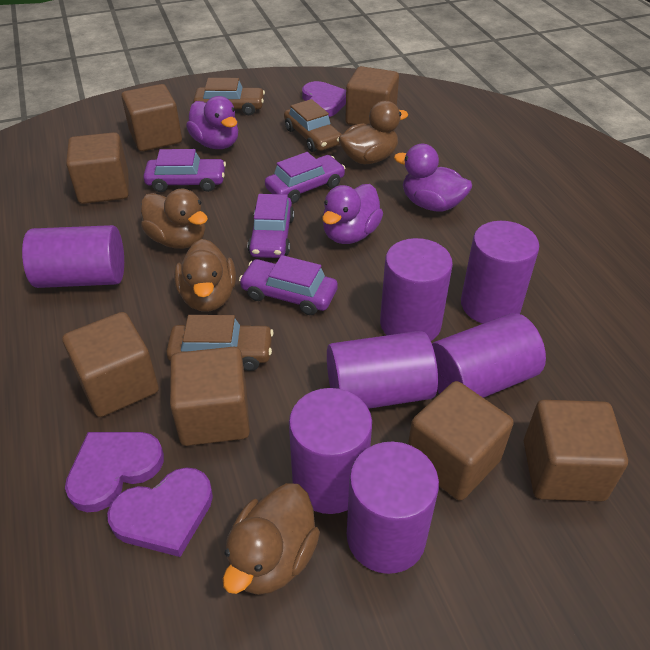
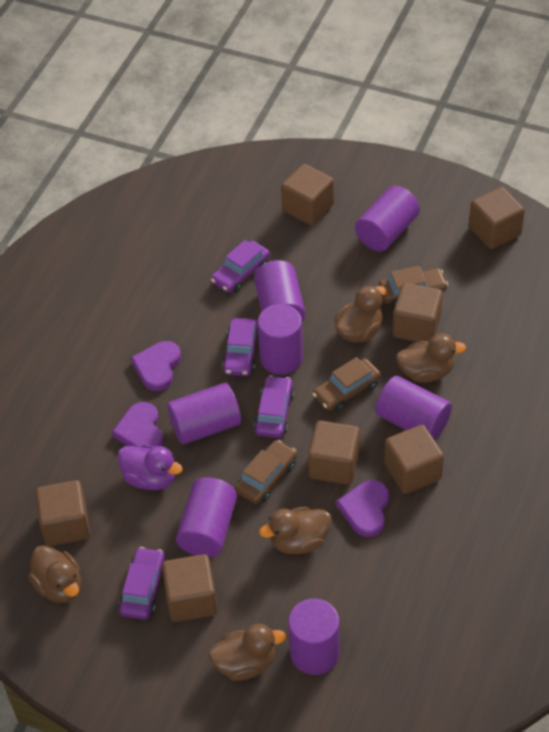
brown duck: 4 -> 5
purple duck: 3 -> 1

